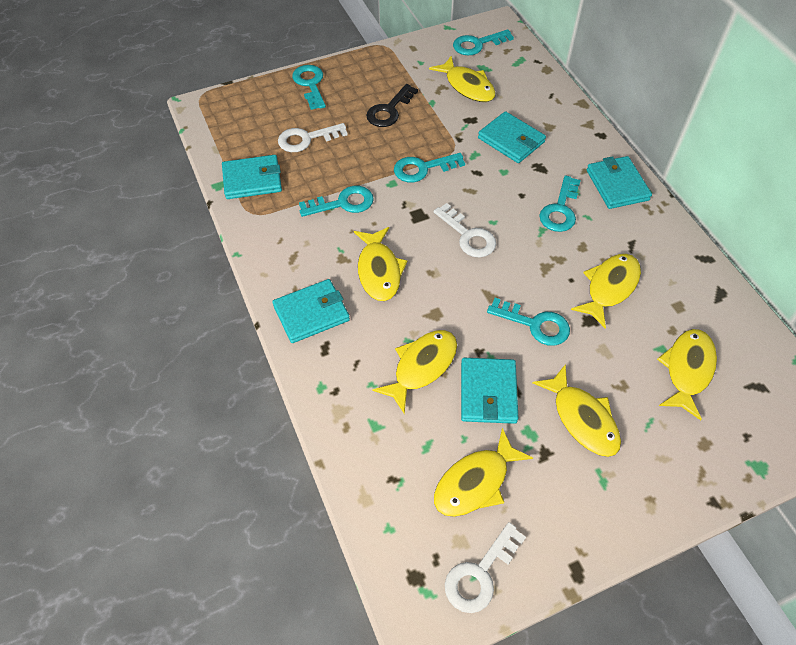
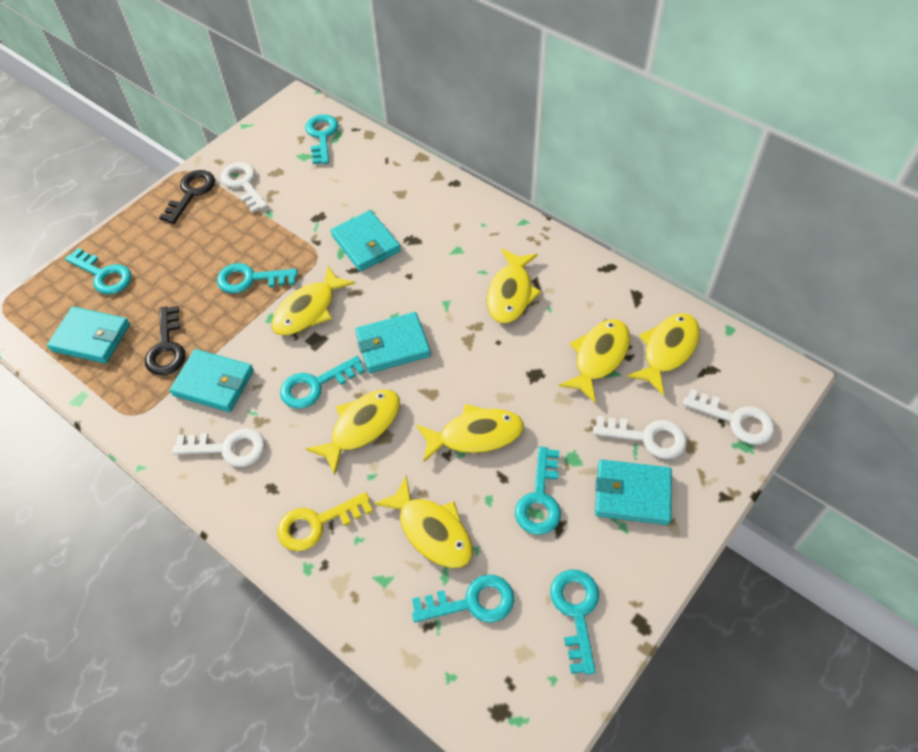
black key: 1 -> 2
turquoise key: 6 -> 7
white key: 3 -> 4
yellow key: 0 -> 1

